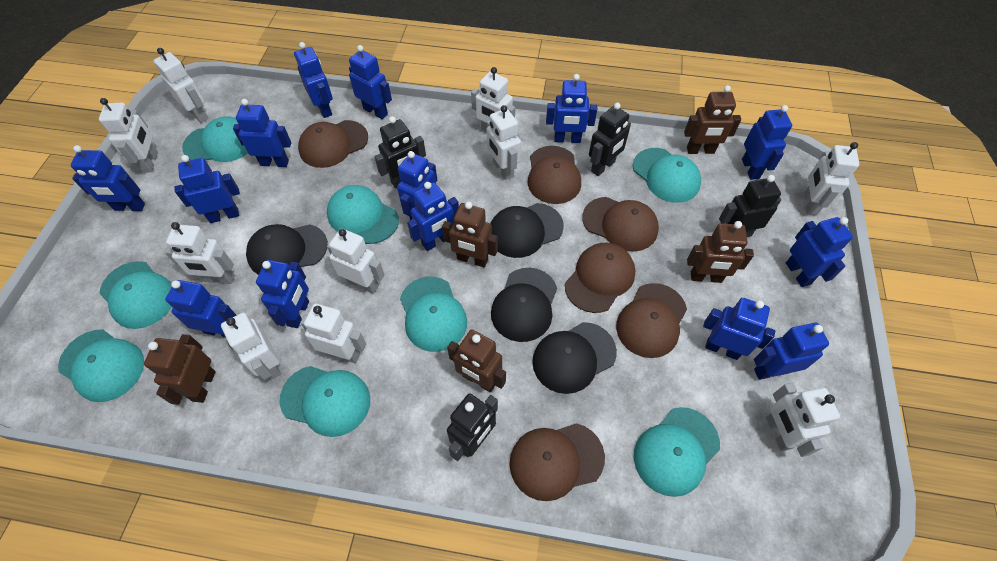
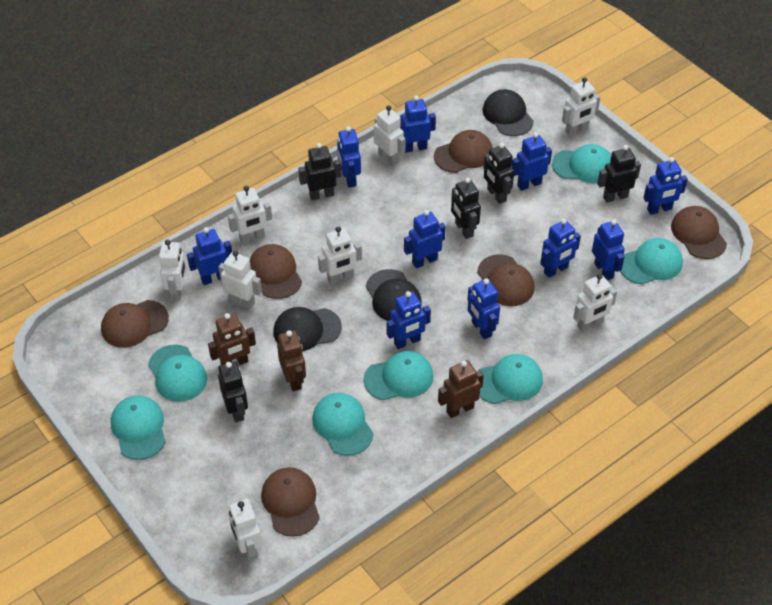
black cap: 4 -> 3
black robot: 4 -> 5
blue robot: 14 -> 10
brown robot: 5 -> 3
turquoise cap: 8 -> 7
white robot: 10 -> 8

